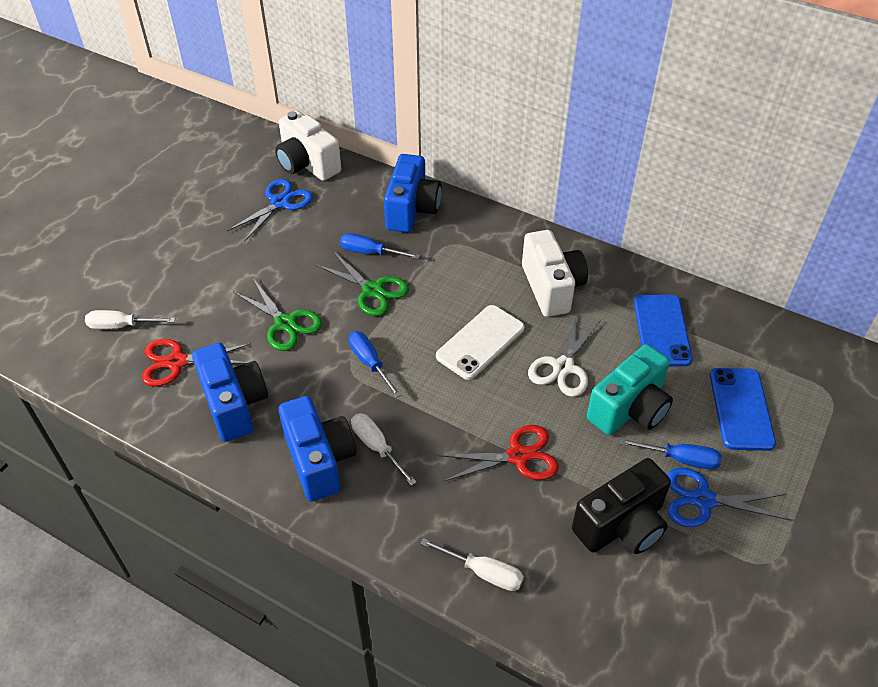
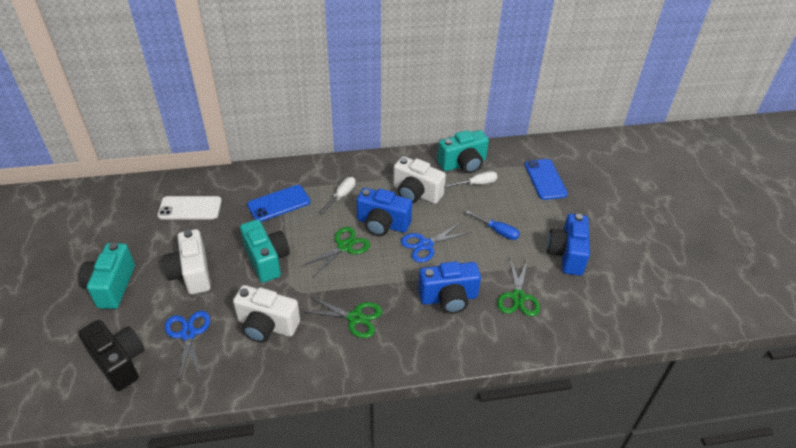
blue screwdriver: 3 -> 1
green scissors: 2 -> 3
red scissors: 2 -> 0
turquoise camera: 1 -> 3
white camera: 2 -> 3
white scissors: 1 -> 0
white screwdriver: 3 -> 2

